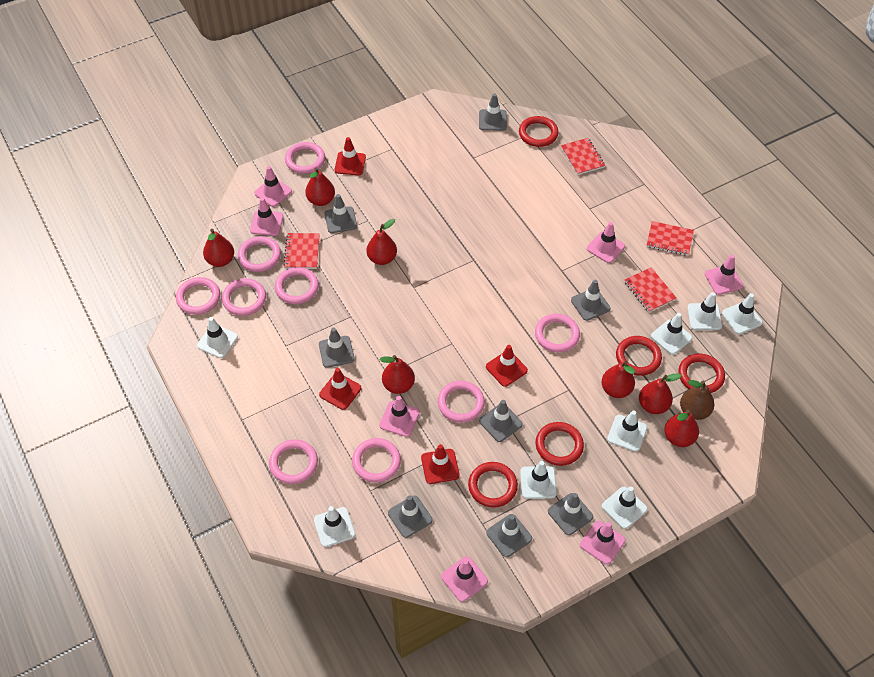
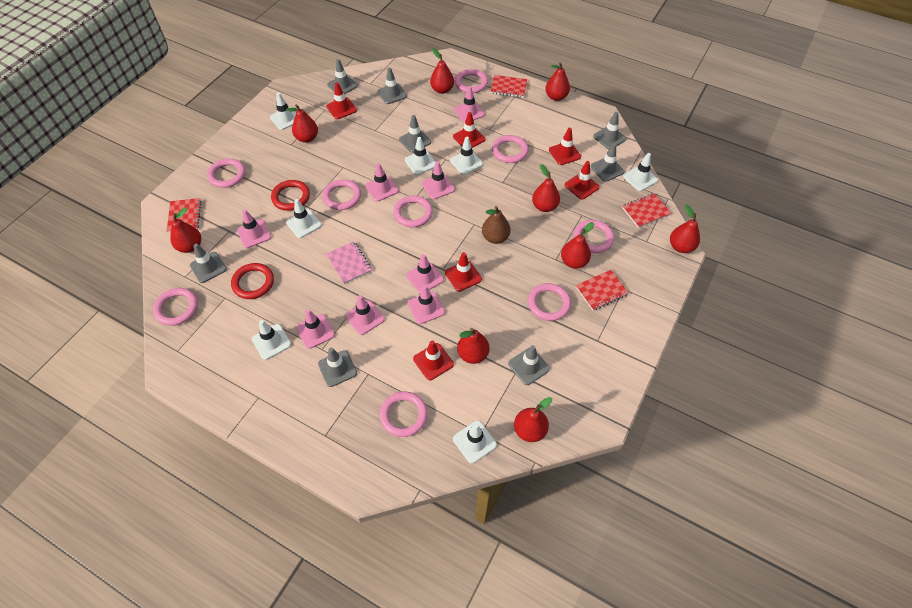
pink notebook: 0 -> 1
pink traffic cone: 7 -> 8
red pear: 7 -> 9
red ring: 5 -> 2
red traffic cone: 4 -> 6
white traffic cone: 8 -> 7

